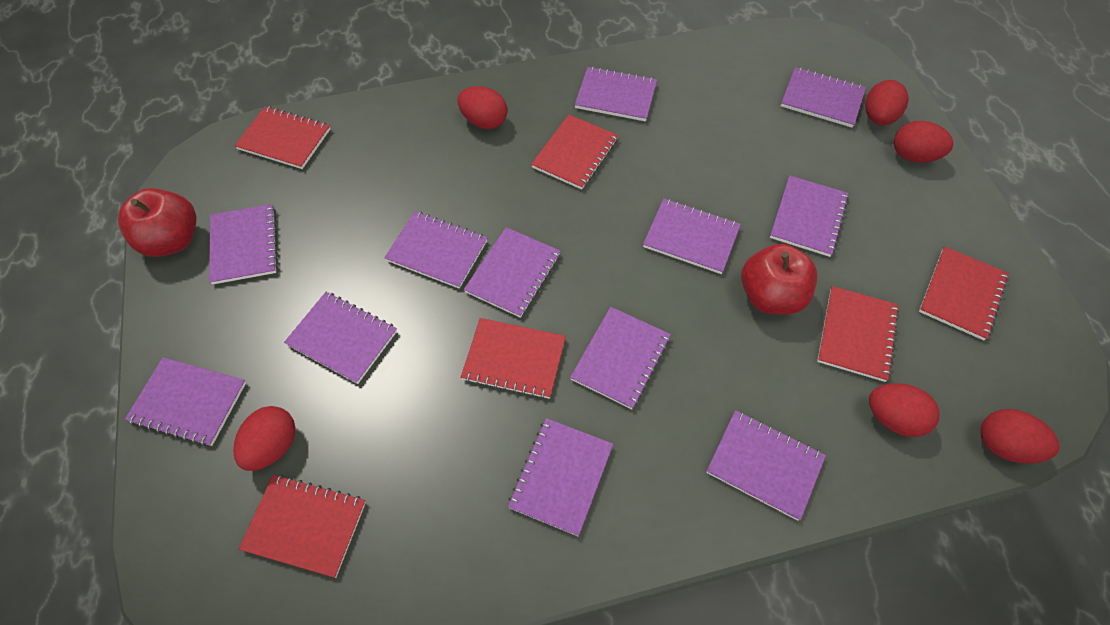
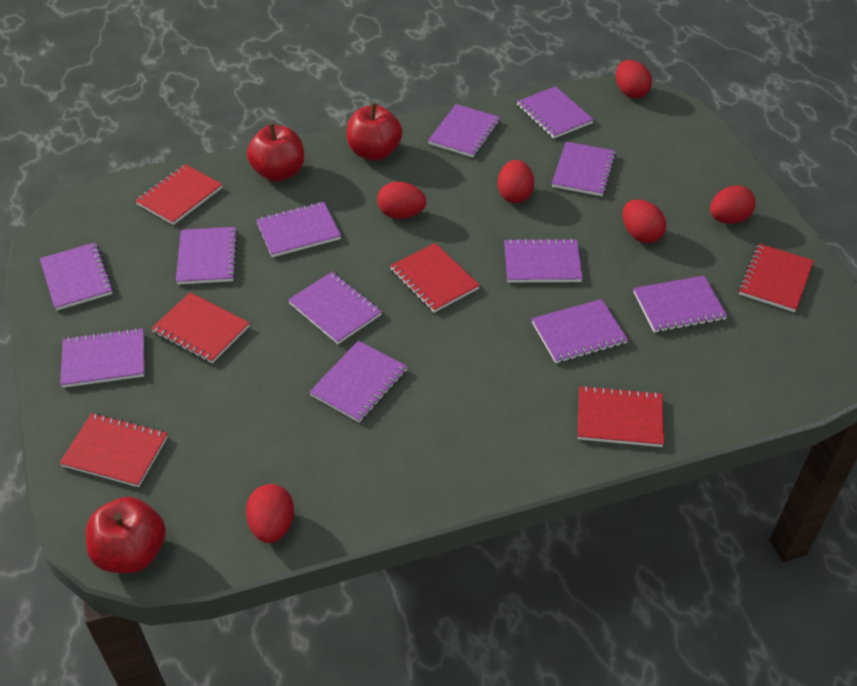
red apple: 2 -> 3

